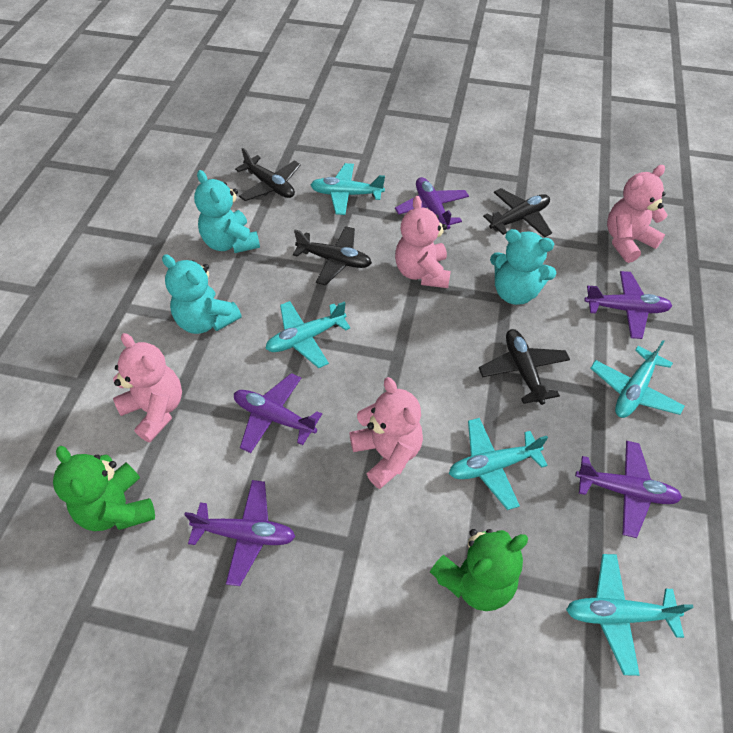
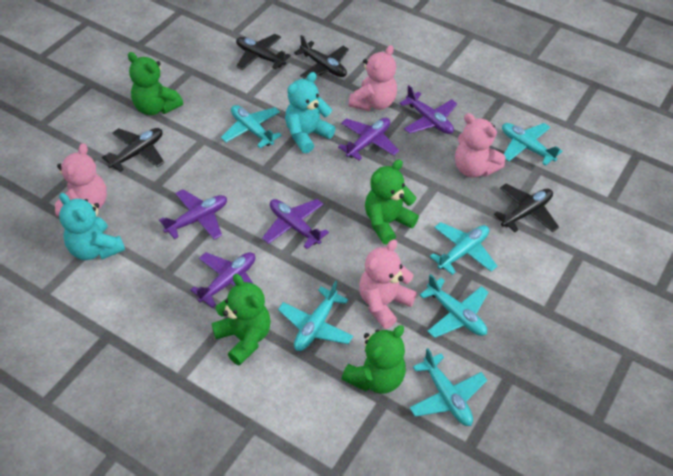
green teddy bear: 2 -> 4
turquoise plane: 5 -> 6
turquoise teddy bear: 3 -> 2

